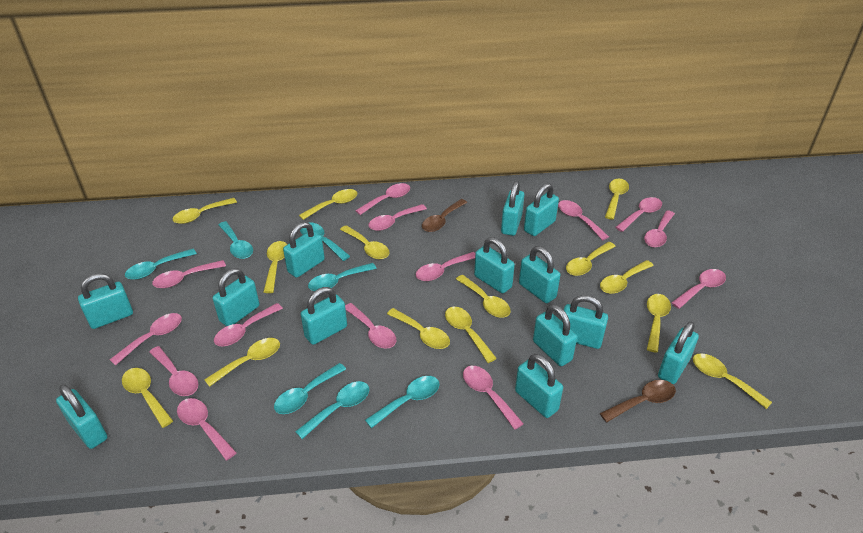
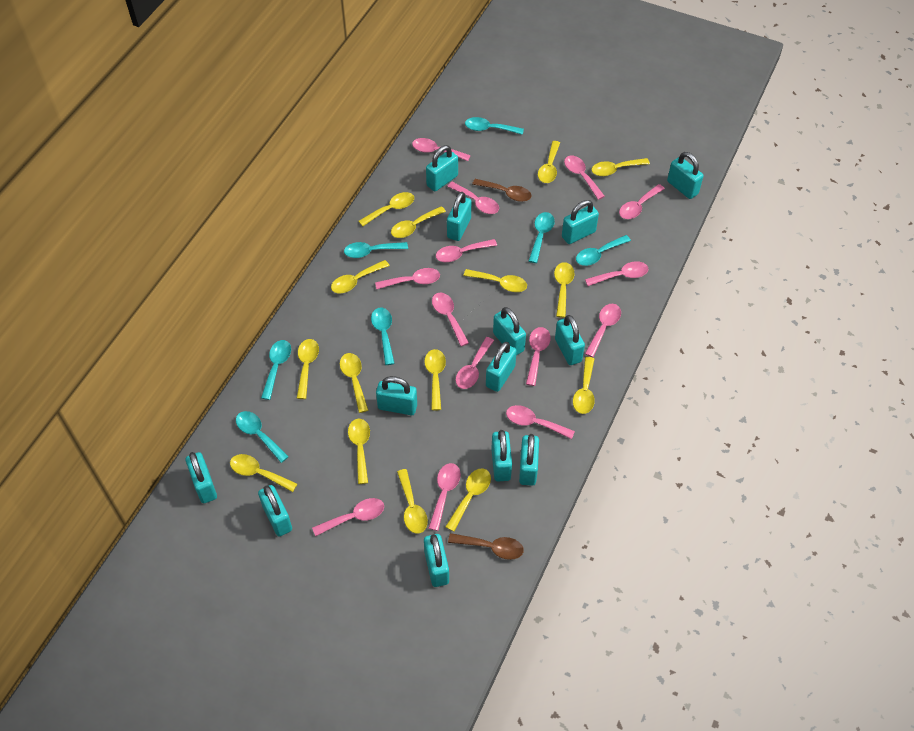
yellow spoon: 14 -> 15

